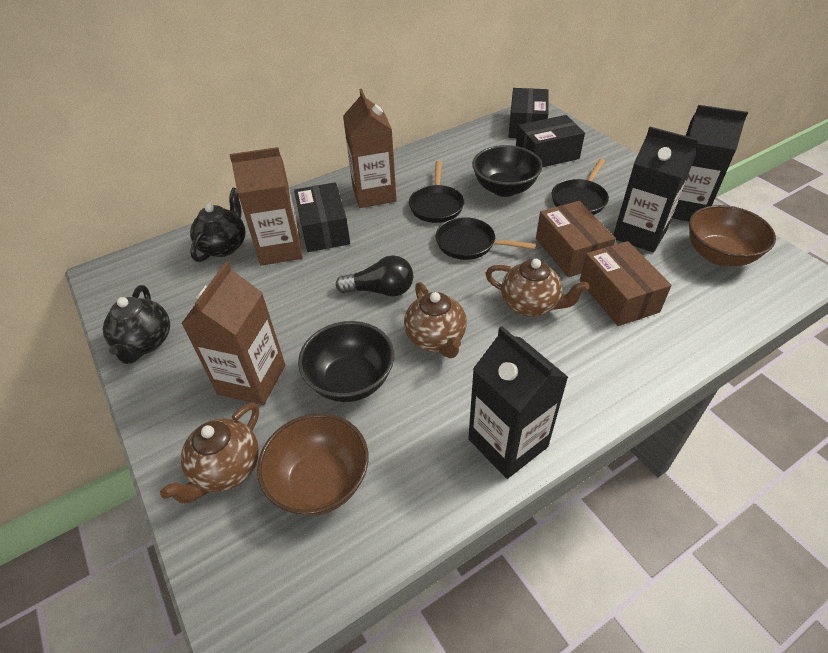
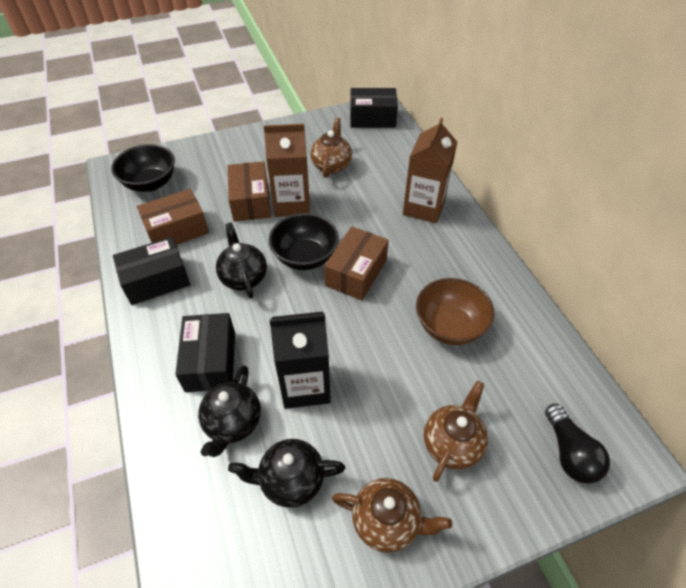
black carton: 3 -> 1
black pan: 3 -> 0
black teapot: 2 -> 3
brown bowl: 2 -> 1
brown box: 2 -> 3
brown carton: 3 -> 2

